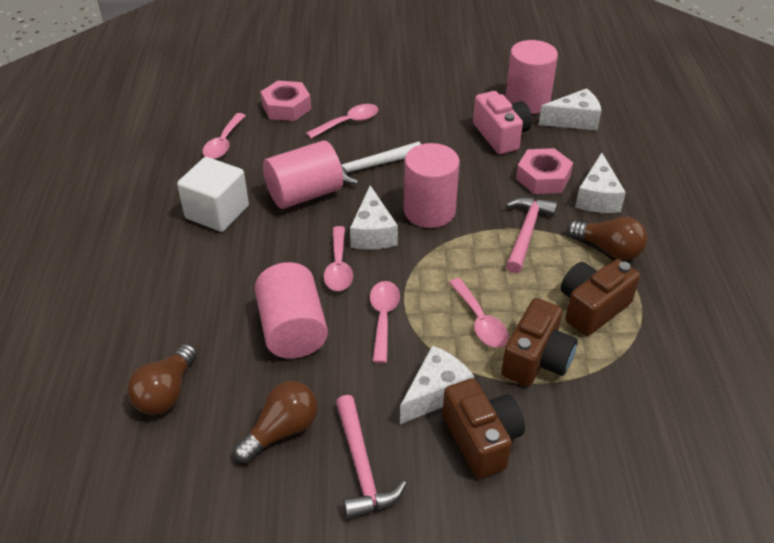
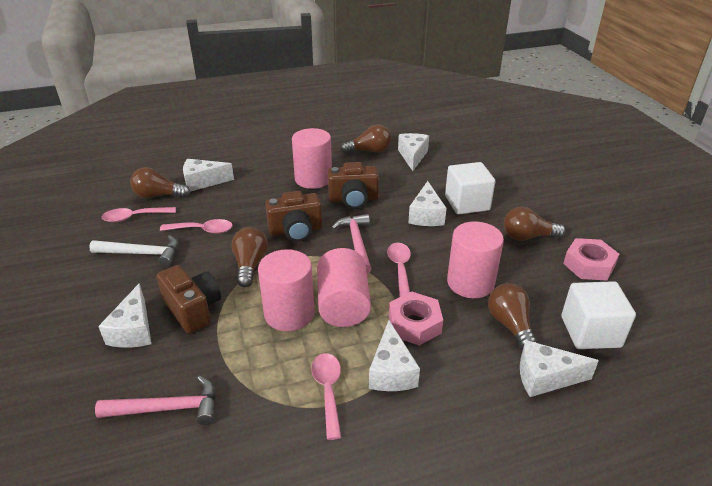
brown light bulb: 3 -> 5
pink camera: 1 -> 0
pink spoon: 5 -> 4
white cheese: 4 -> 6
white cube: 1 -> 2

